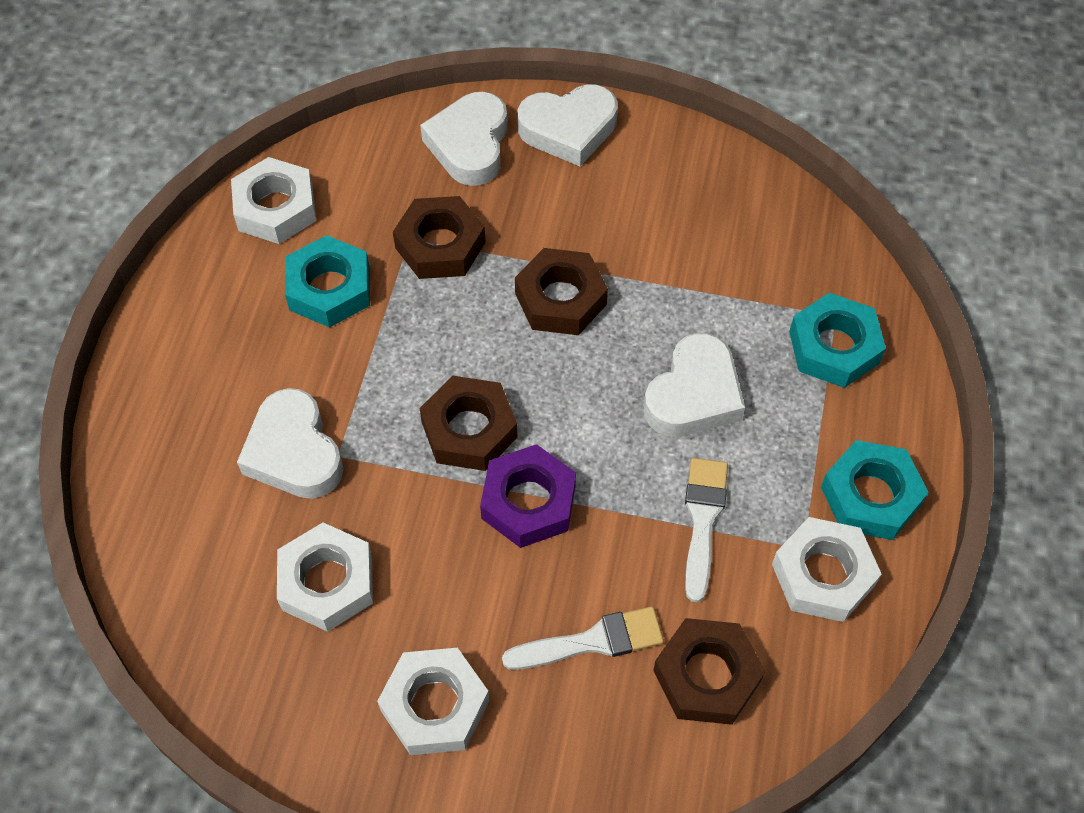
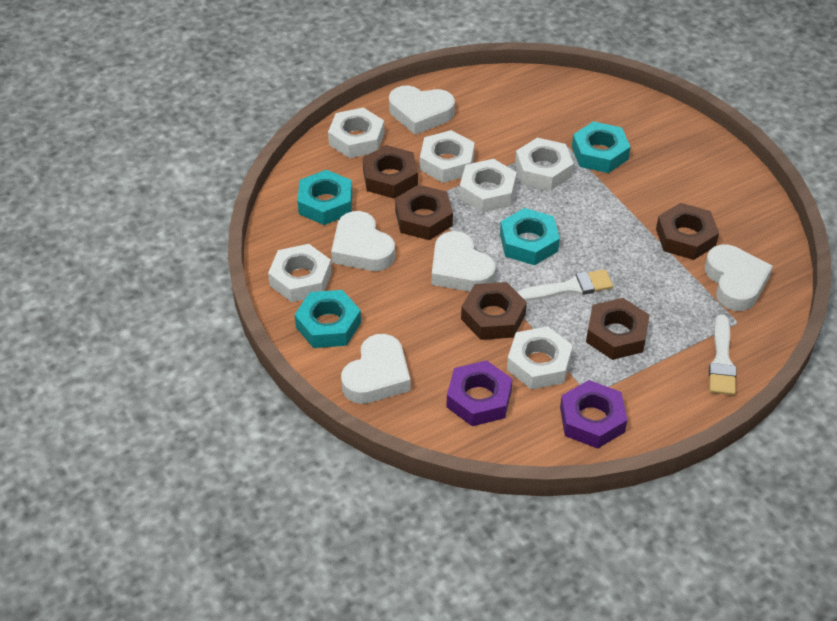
brown nut: 4 -> 5
purple nut: 1 -> 2
turquoise nut: 3 -> 4
white heart: 4 -> 5
white nut: 4 -> 6

